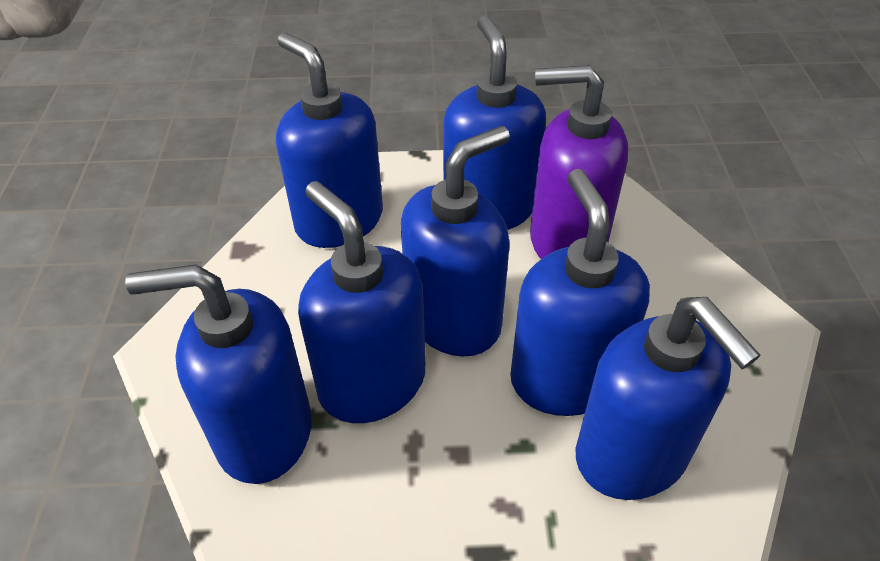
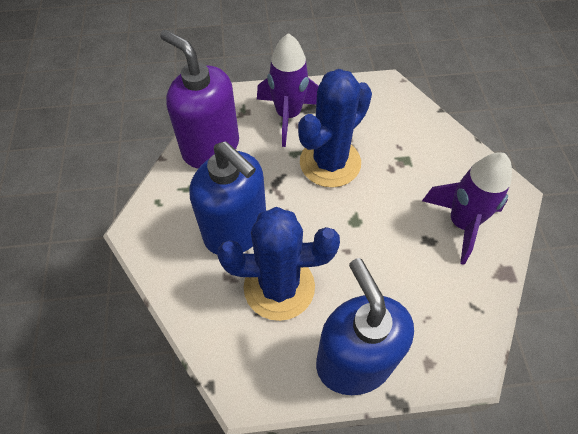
blue cactus: 0 -> 2
blue soap dispenser: 7 -> 2
purple rocket: 0 -> 2

